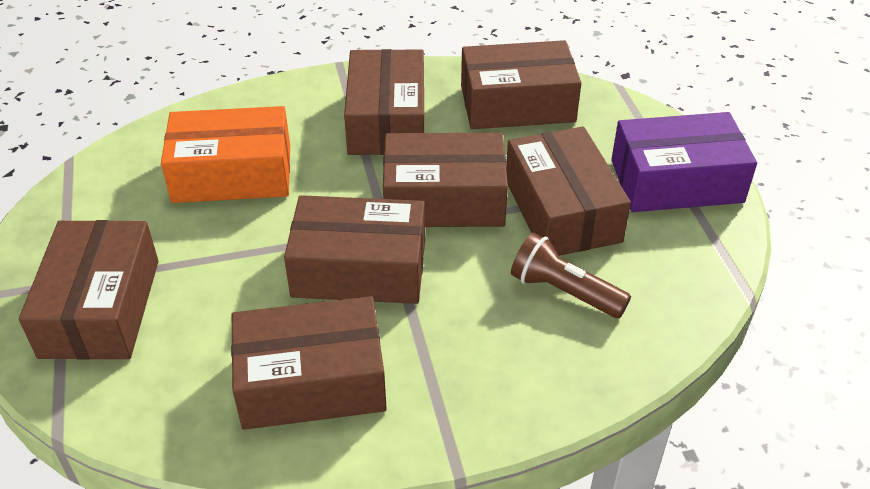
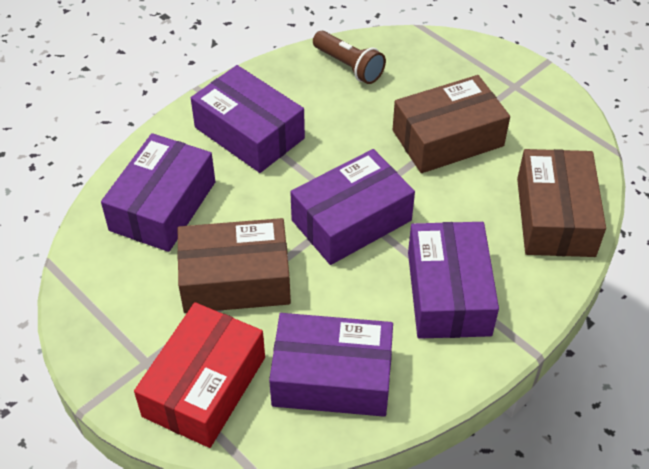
brown box: 7 -> 3
orange box: 1 -> 0
purple box: 1 -> 5
red box: 0 -> 1

